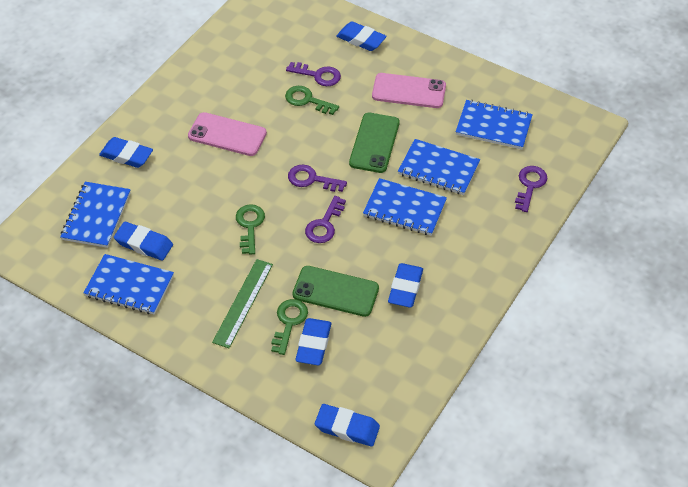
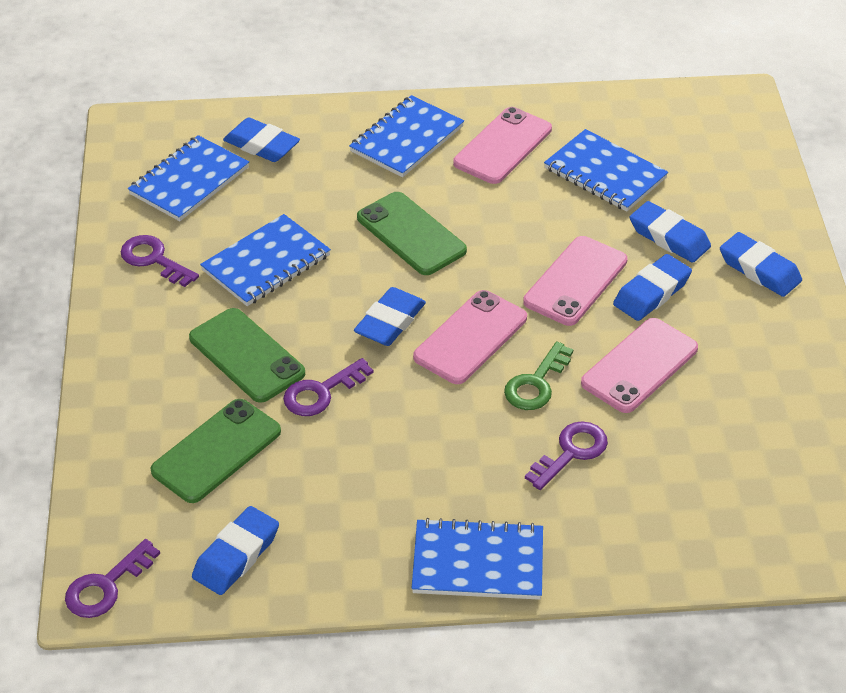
green key: 3 -> 1
green phone: 2 -> 3
green ruler: 1 -> 0
pink phone: 2 -> 4

